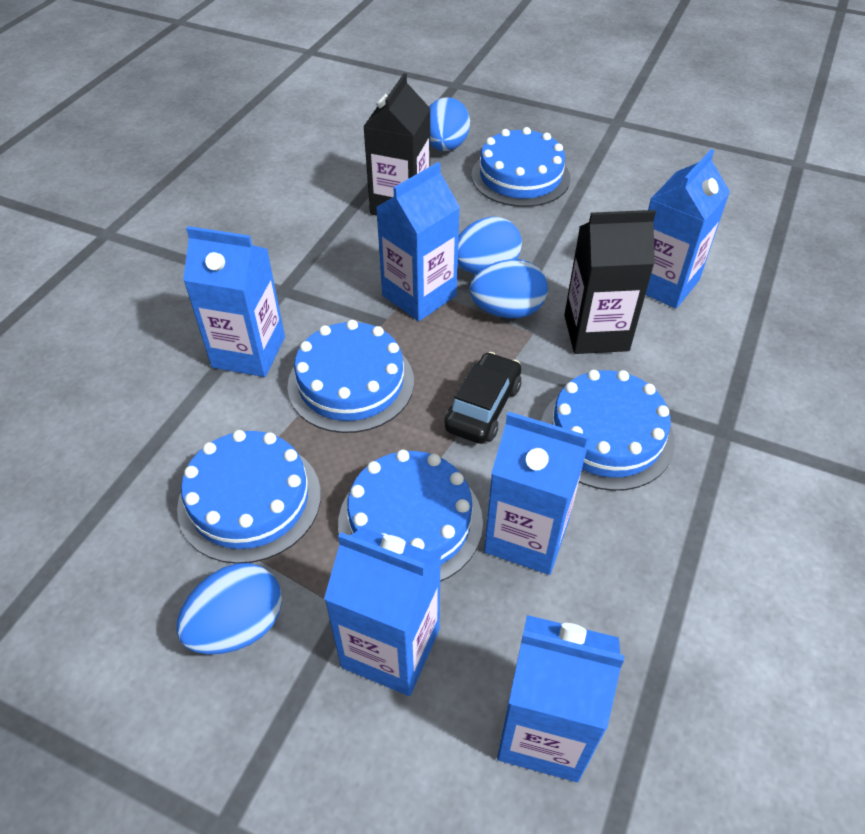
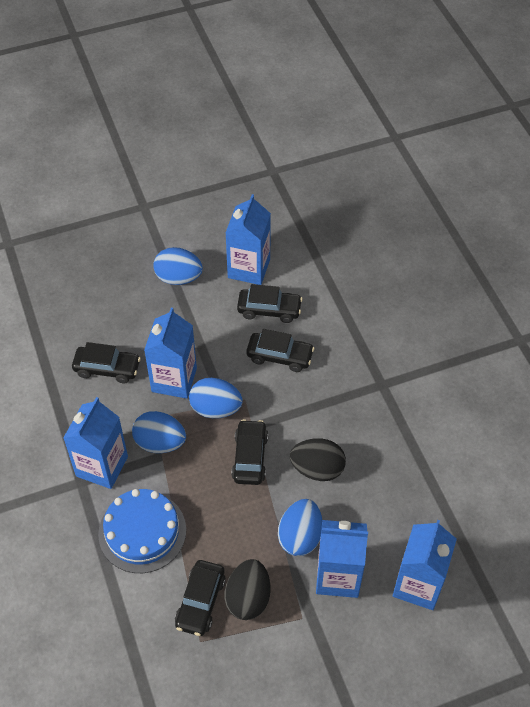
black car: 1 -> 5
black carton: 2 -> 0
black egg: 0 -> 2
blue cake: 5 -> 1
blue carton: 6 -> 5

